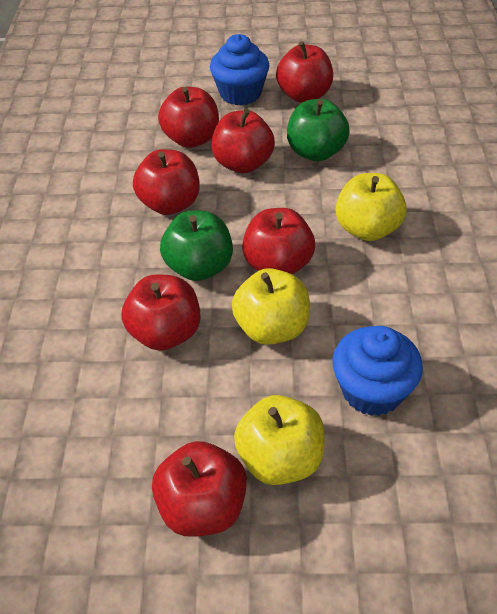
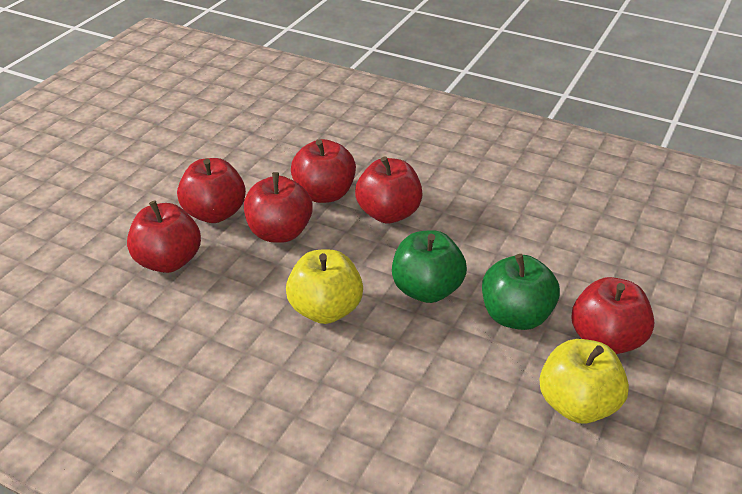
blue cupcake: 2 -> 0
red apple: 7 -> 6
yellow apple: 3 -> 2

